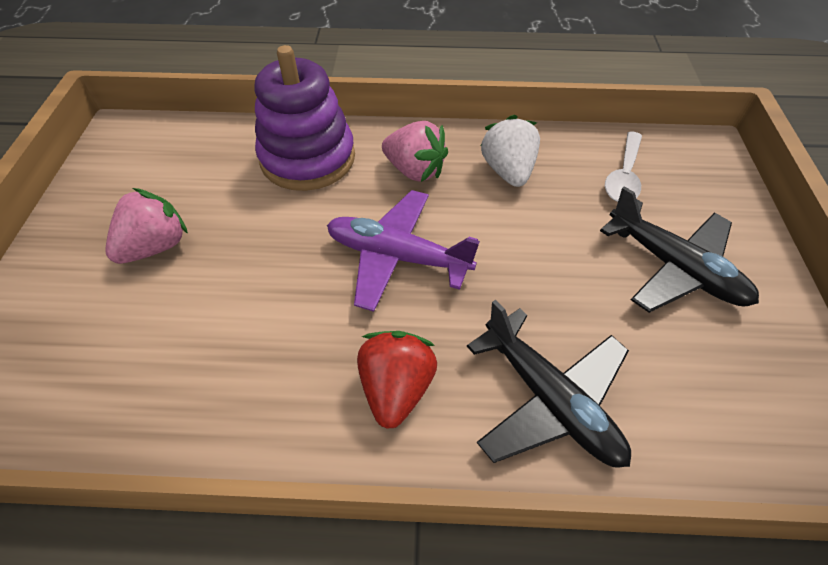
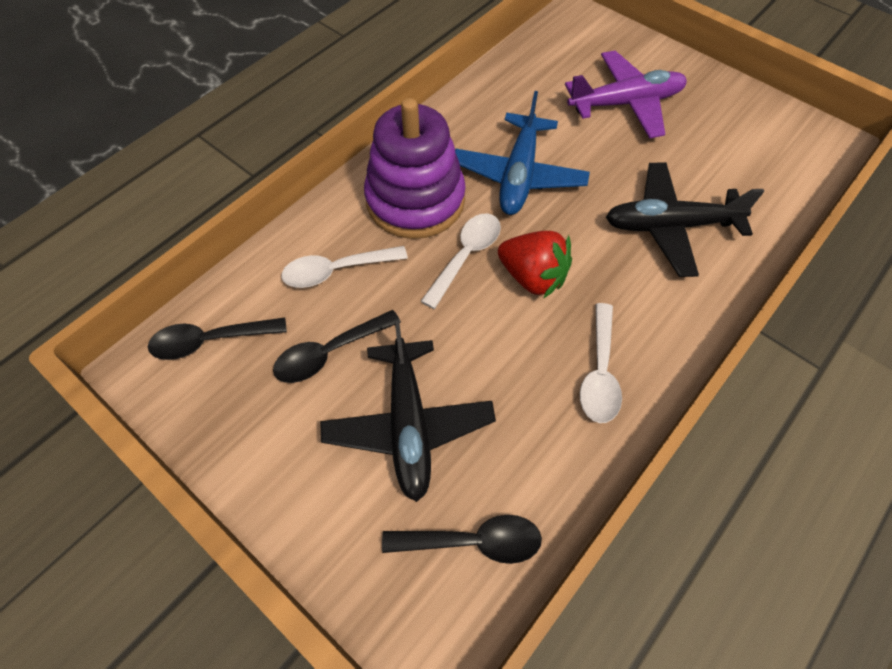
black spoon: 0 -> 3
blue plane: 0 -> 1
pink strawberry: 2 -> 0
white spoon: 1 -> 3
white strawberry: 1 -> 0

